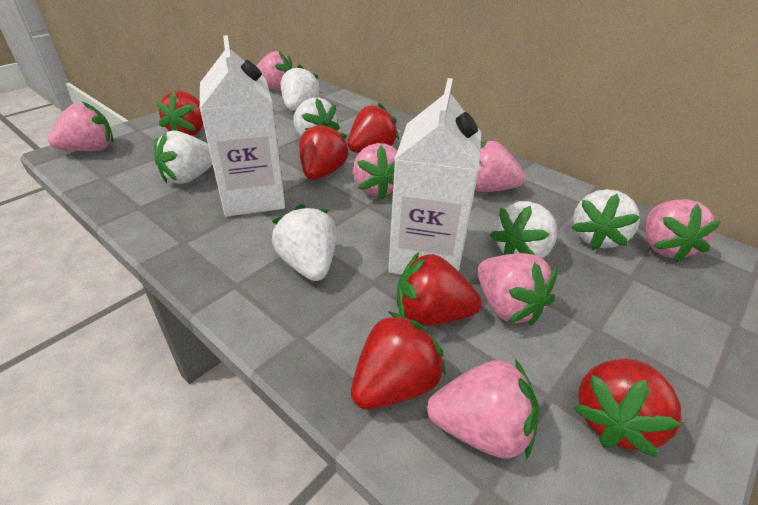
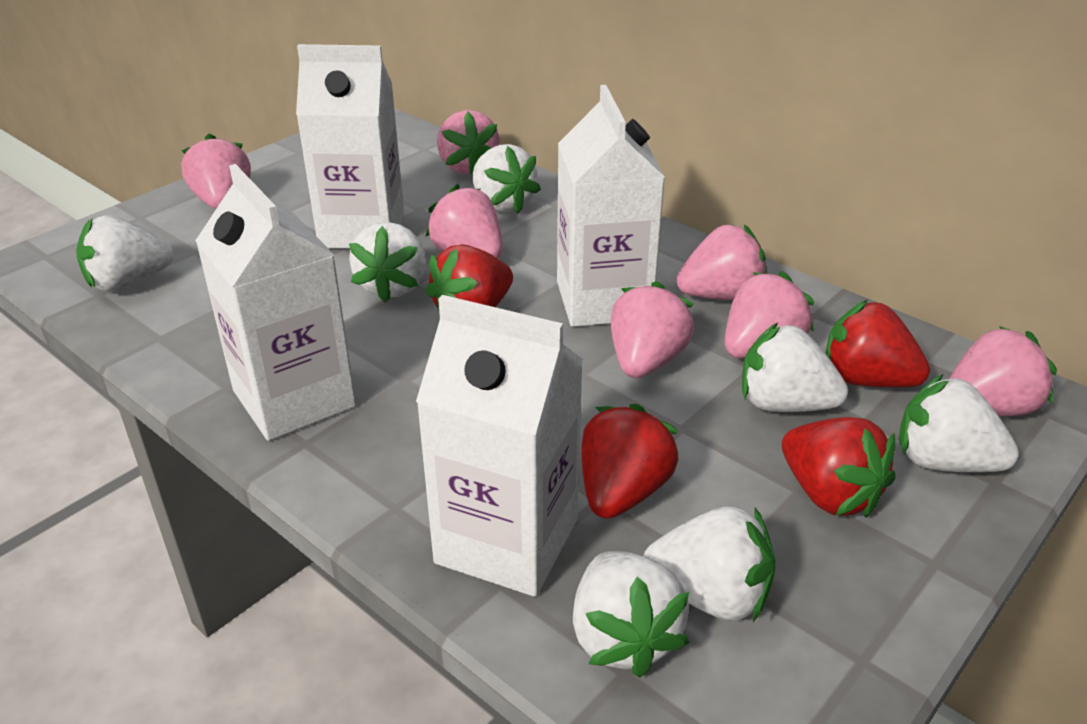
red strawberry: 6 -> 4
white carton: 2 -> 4
white strawberry: 6 -> 7

